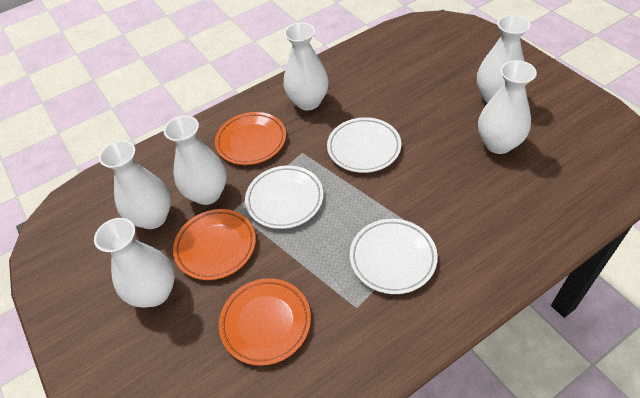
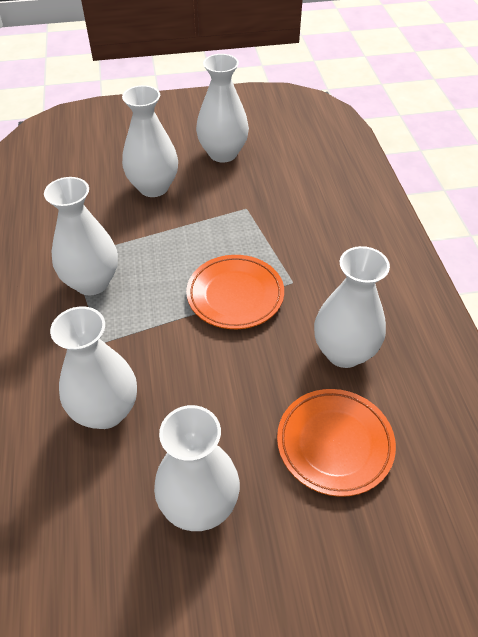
orange plate: 3 -> 2
white plate: 3 -> 0

